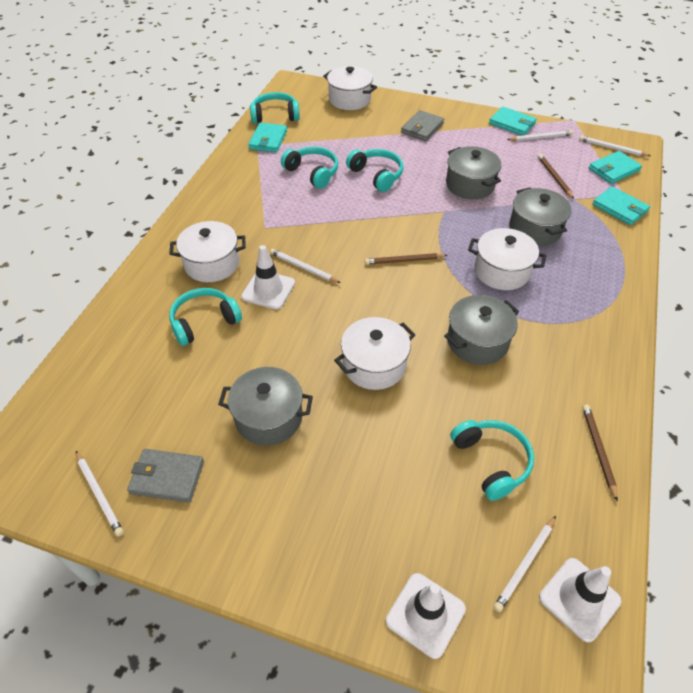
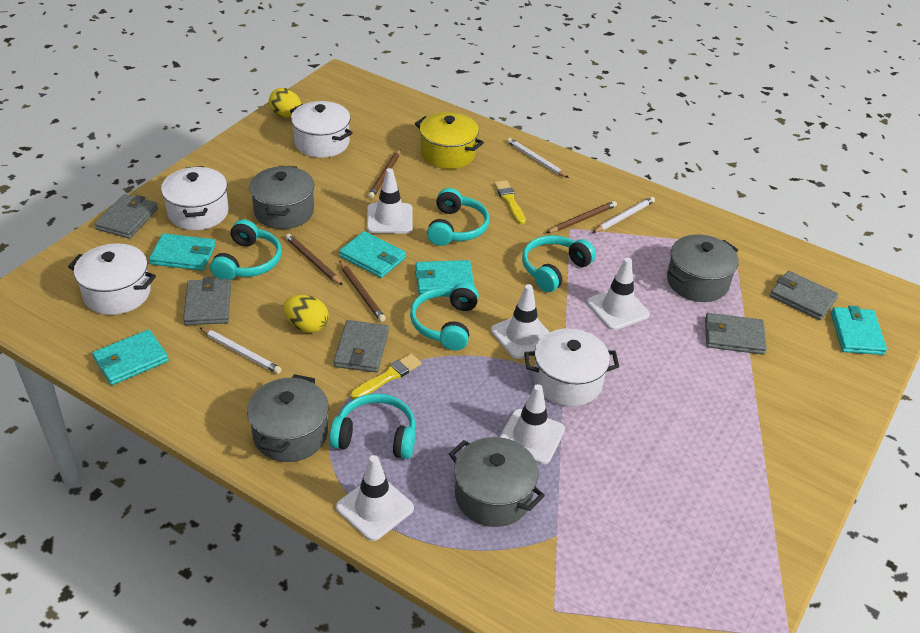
brown pencil: 3 -> 4
grey wallet: 2 -> 5
turquoise wallet: 4 -> 5
white pencil: 5 -> 3
white traffic cone: 3 -> 5
yellow brush: 0 -> 2
yellow egg: 0 -> 2
yellow pot: 0 -> 1

